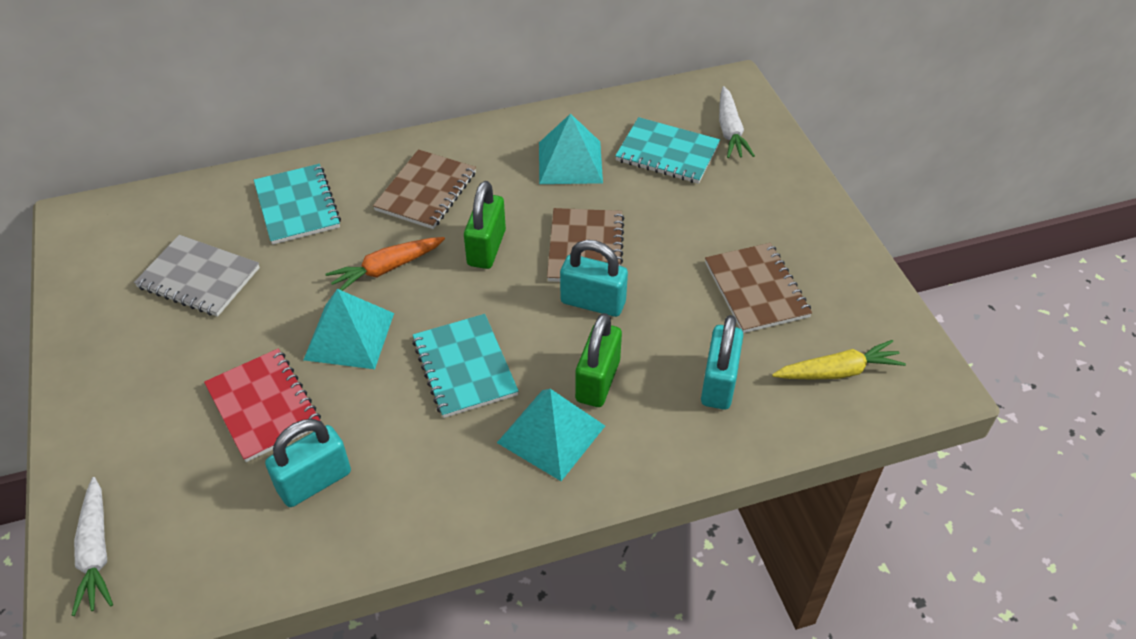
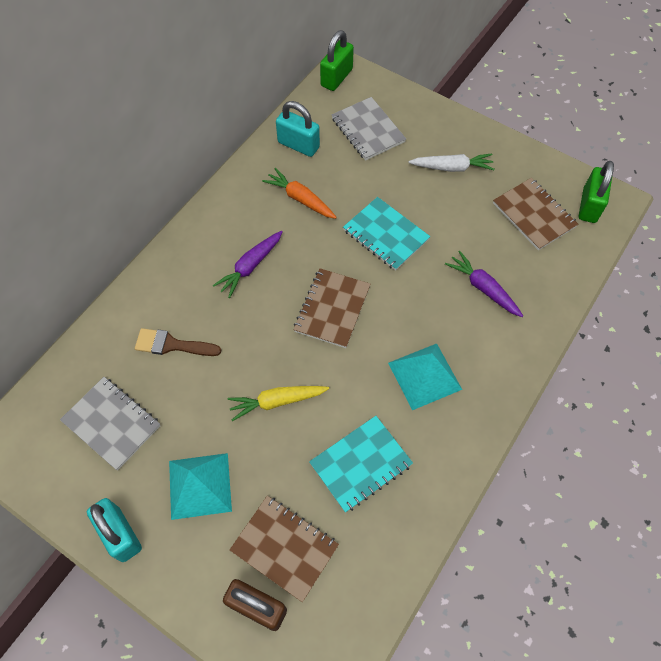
brown brush: 0 -> 1
brown padlock: 0 -> 1
grey notebook: 1 -> 2
purple carrot: 0 -> 2
red notebook: 1 -> 0
turquoise notebook: 3 -> 2
turquoise padlock: 3 -> 2
turquoise pyramid: 3 -> 2
white carrot: 2 -> 1

